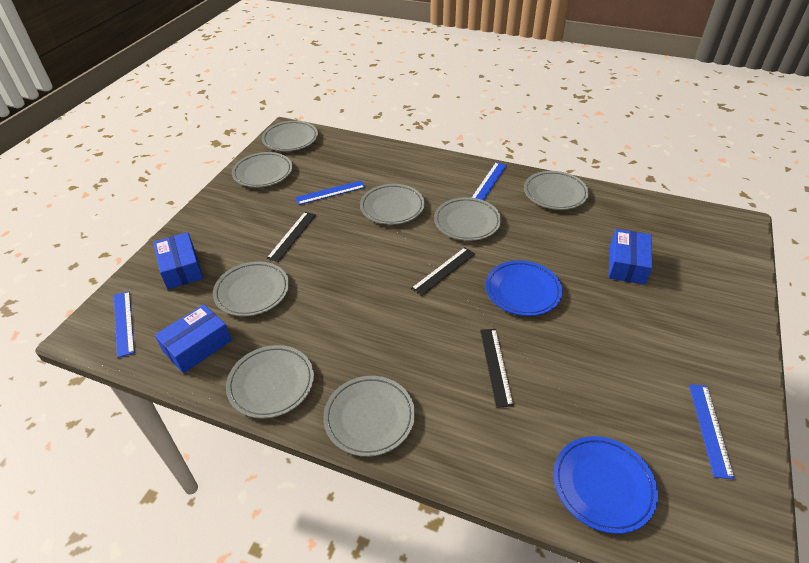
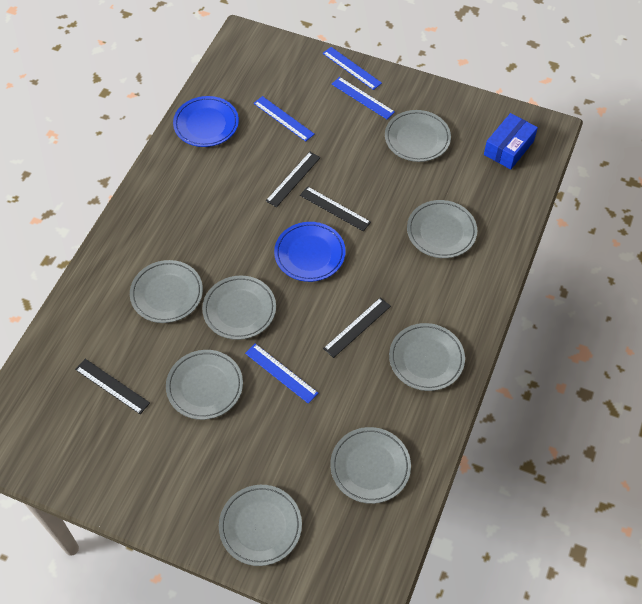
black ruler: 3 -> 4
blue box: 3 -> 1

